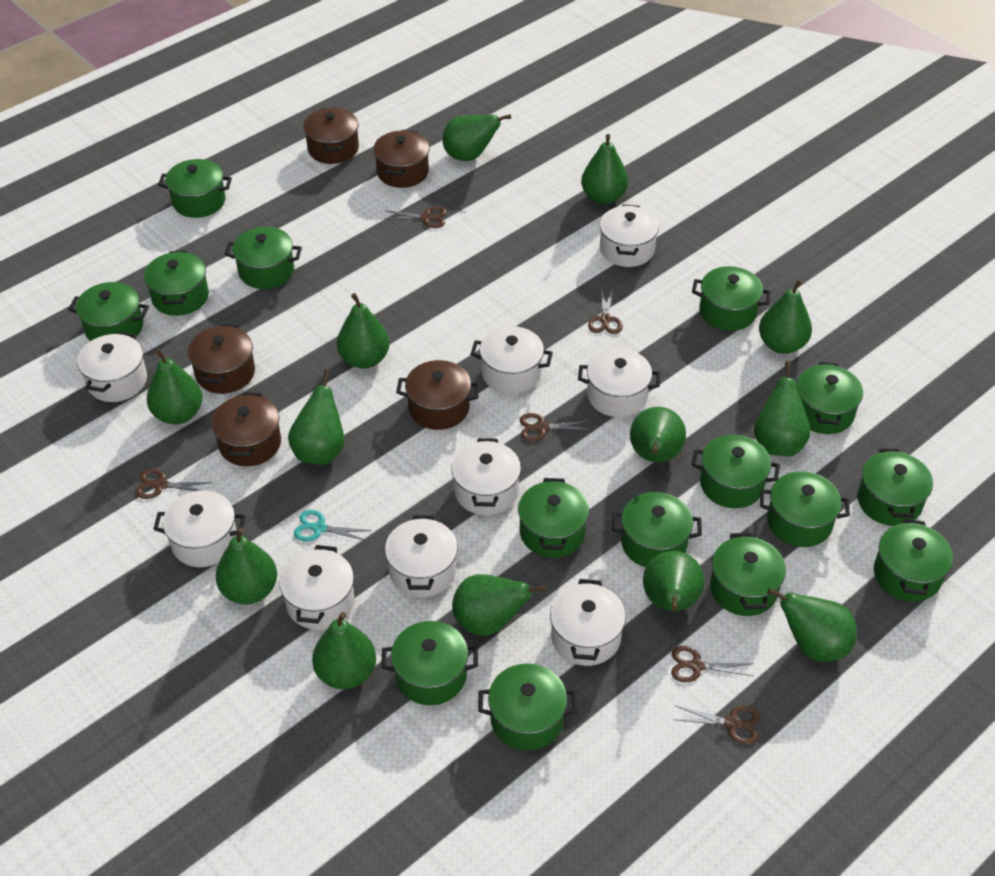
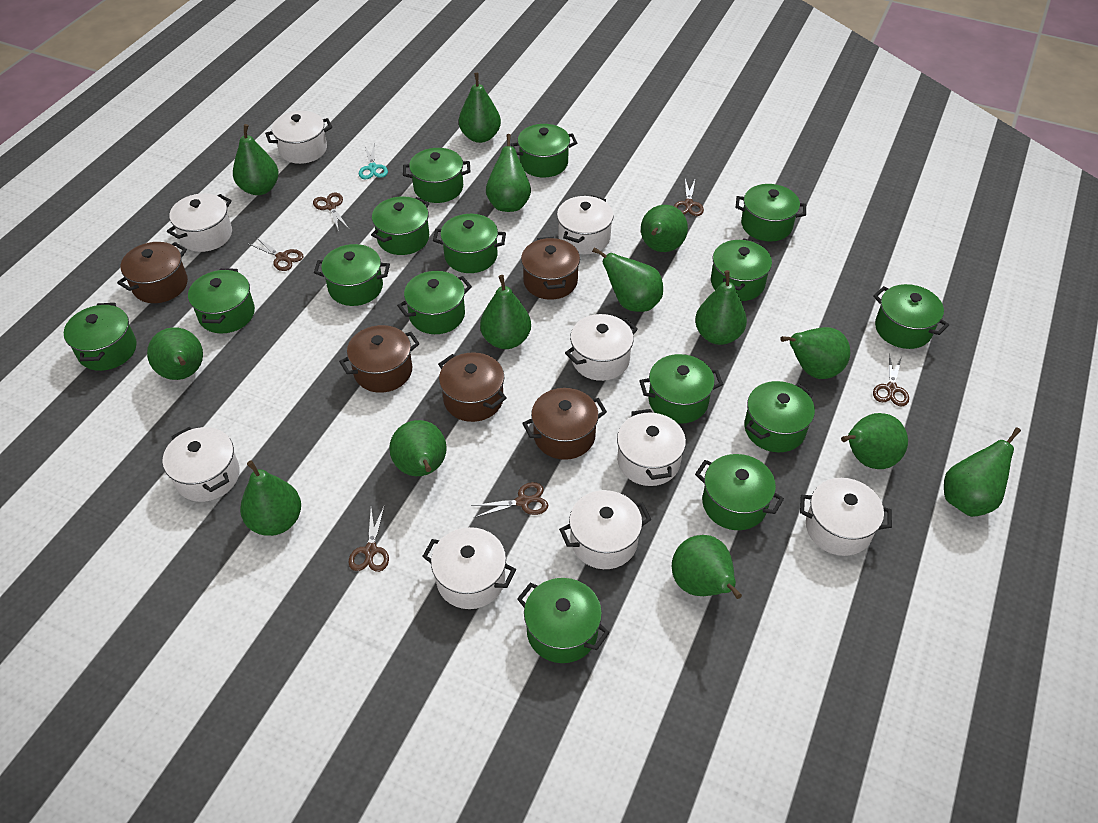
green pear: 13 -> 14

